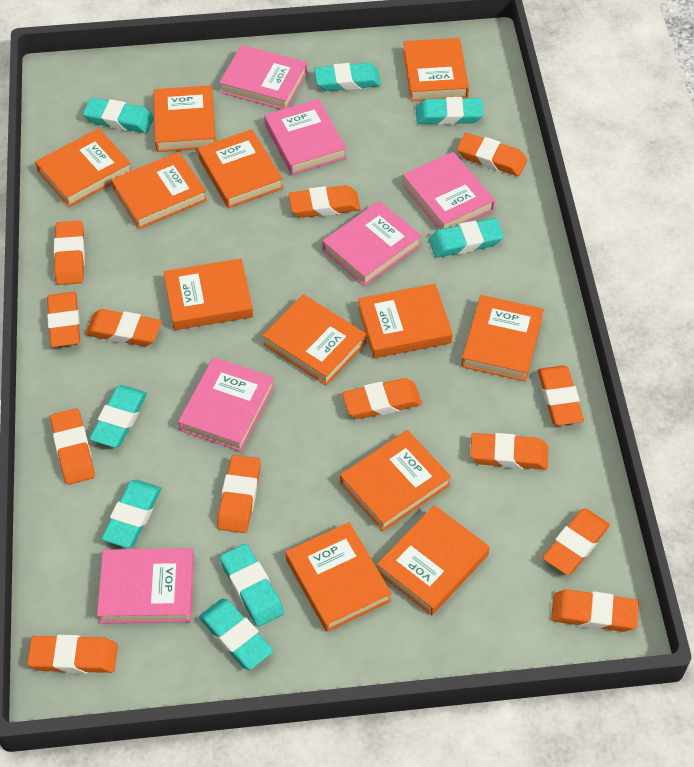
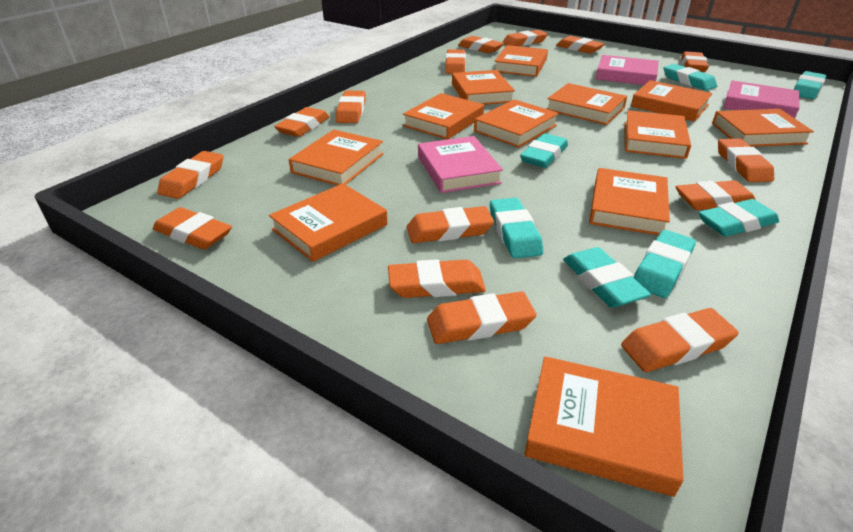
orange eraser: 13 -> 15
pink book: 6 -> 3
turquoise eraser: 8 -> 7

